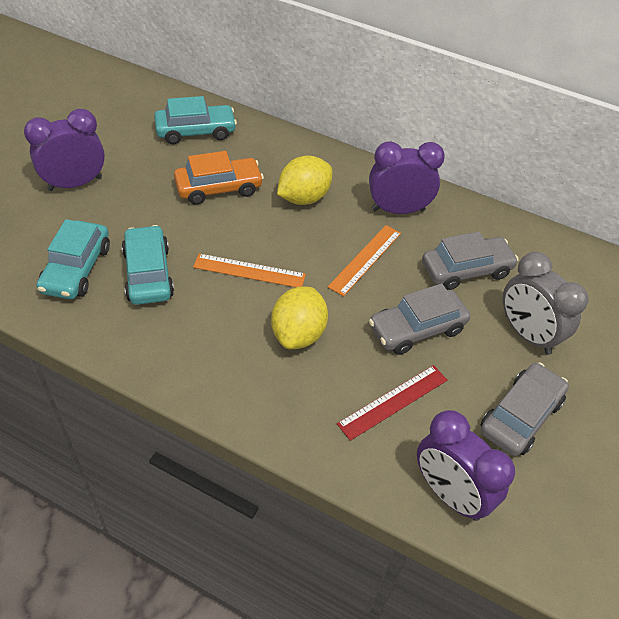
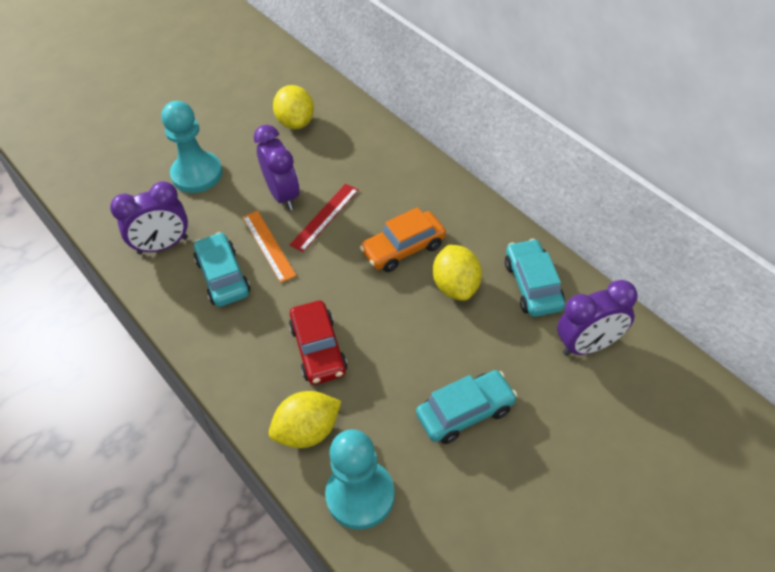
grey car: 3 -> 0
grey clock: 1 -> 0
orange ruler: 2 -> 1
red car: 0 -> 1
turquoise pawn: 0 -> 2
yellow lemon: 2 -> 3

